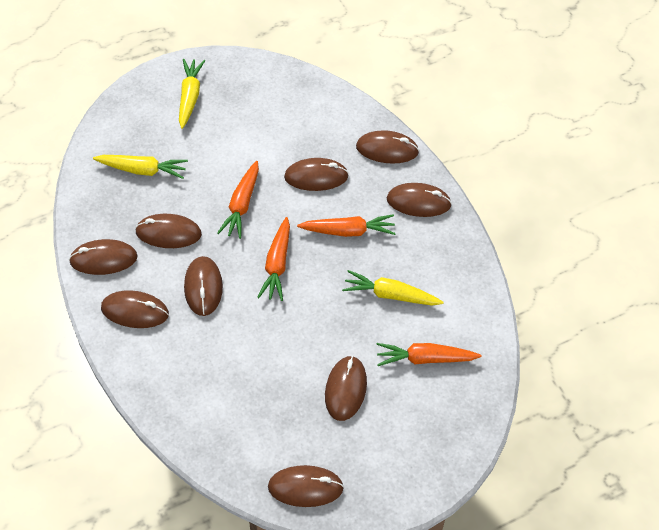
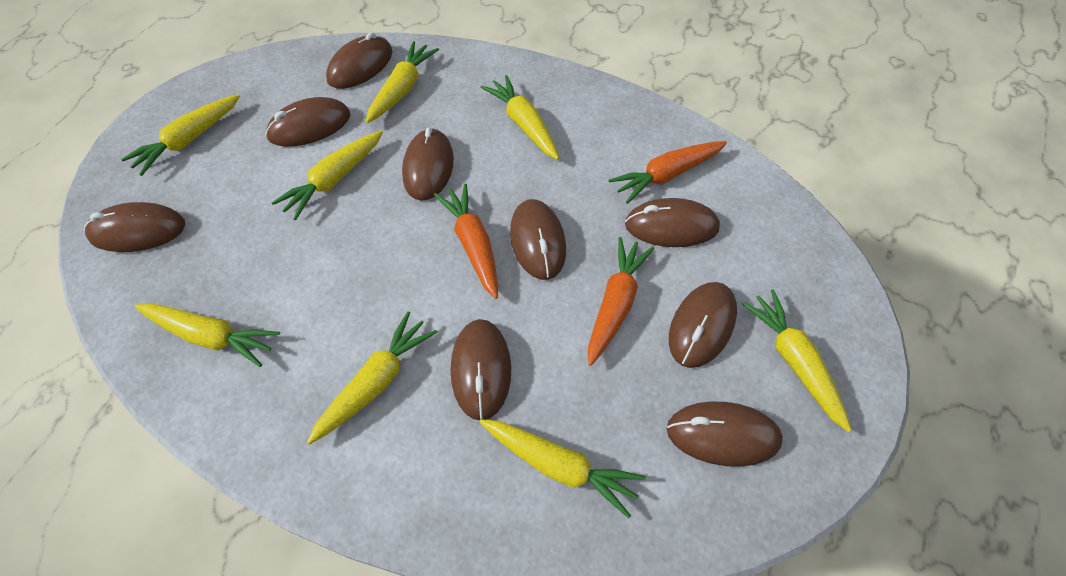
orange carrot: 4 -> 3
yellow carrot: 3 -> 8

